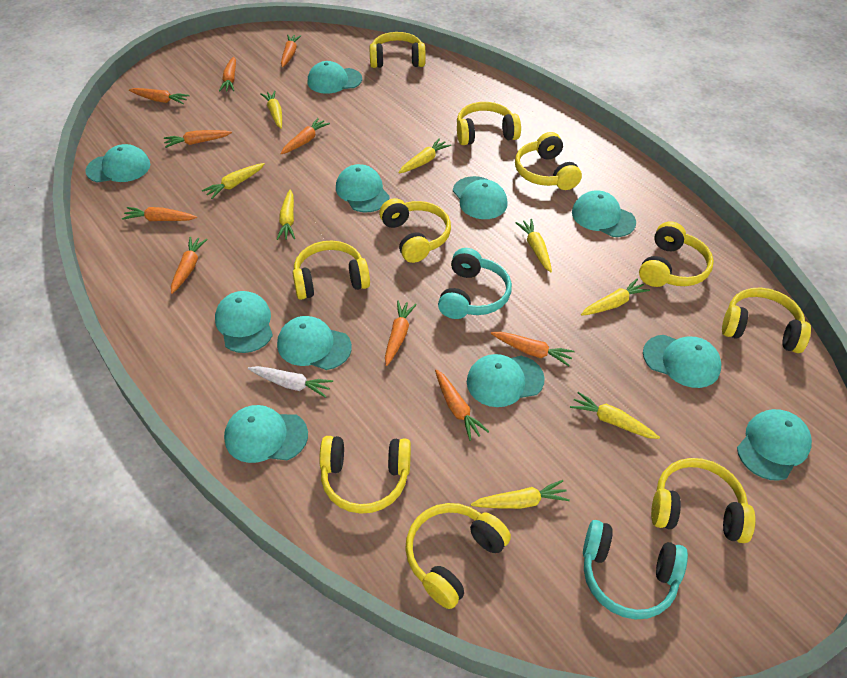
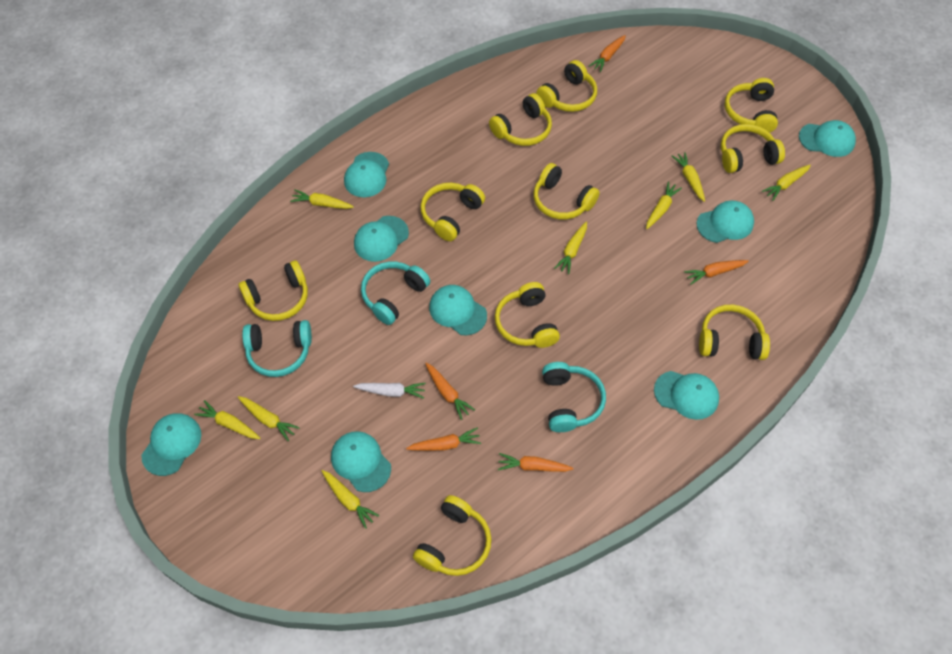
orange carrot: 10 -> 5
turquoise cap: 11 -> 8
turquoise headphones: 2 -> 3

